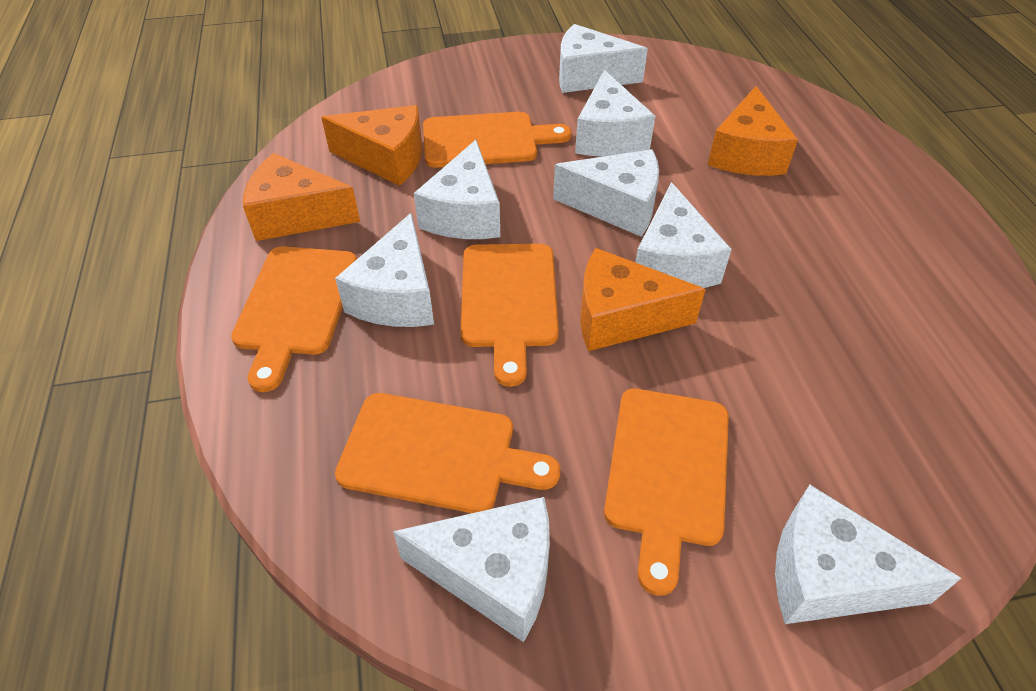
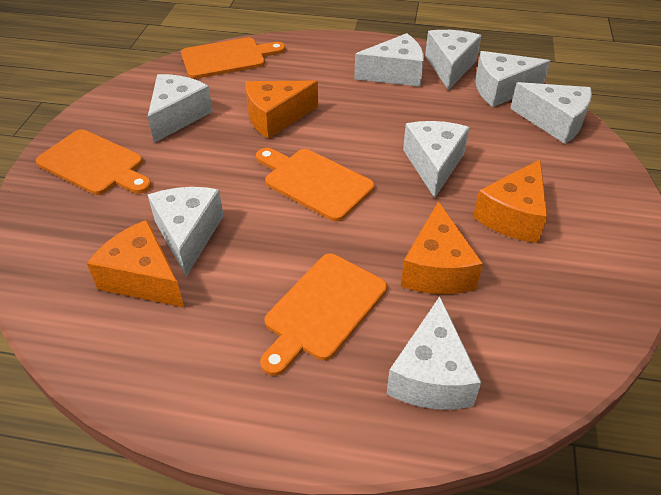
orange cutting board: 5 -> 4

